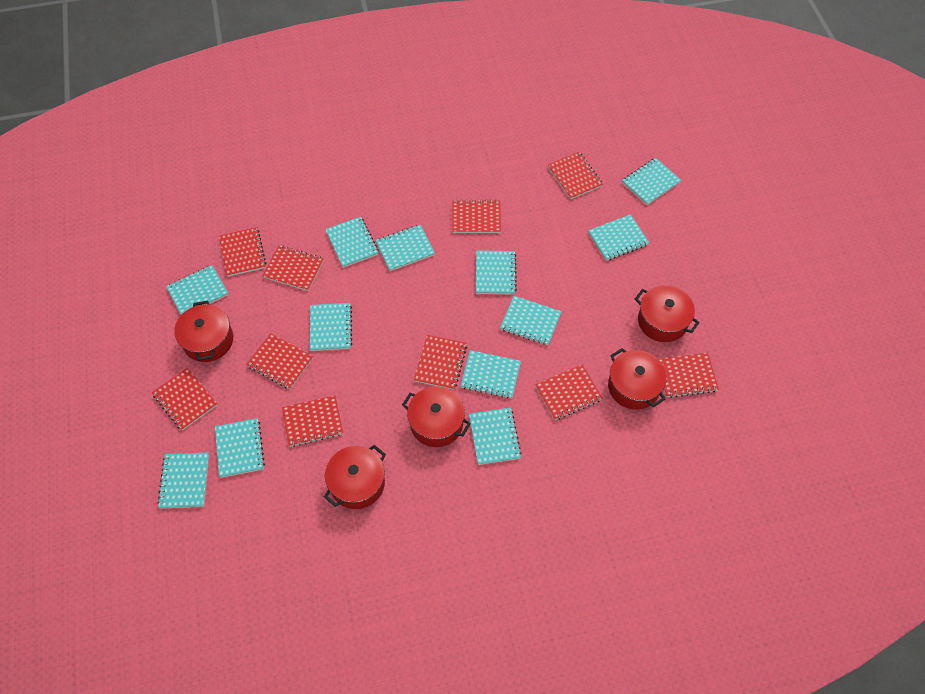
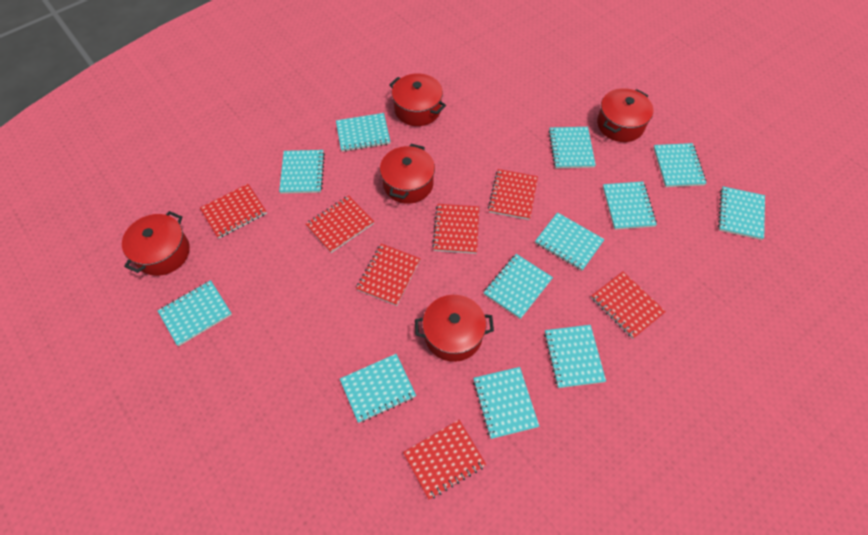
red notebook: 10 -> 7

